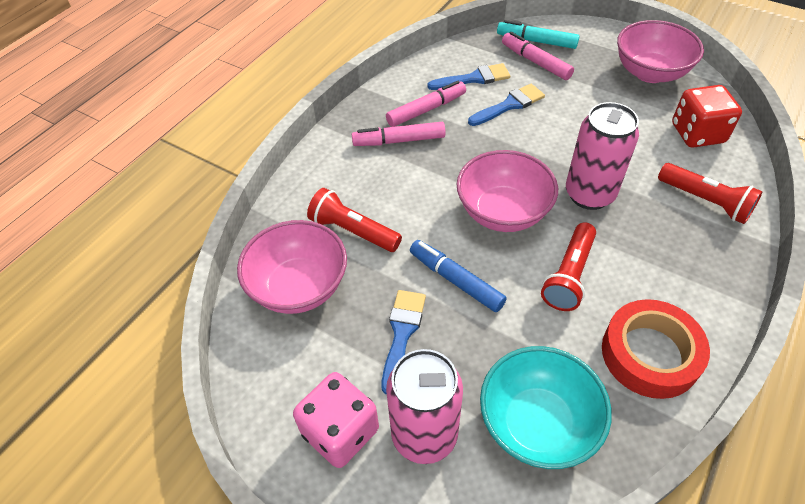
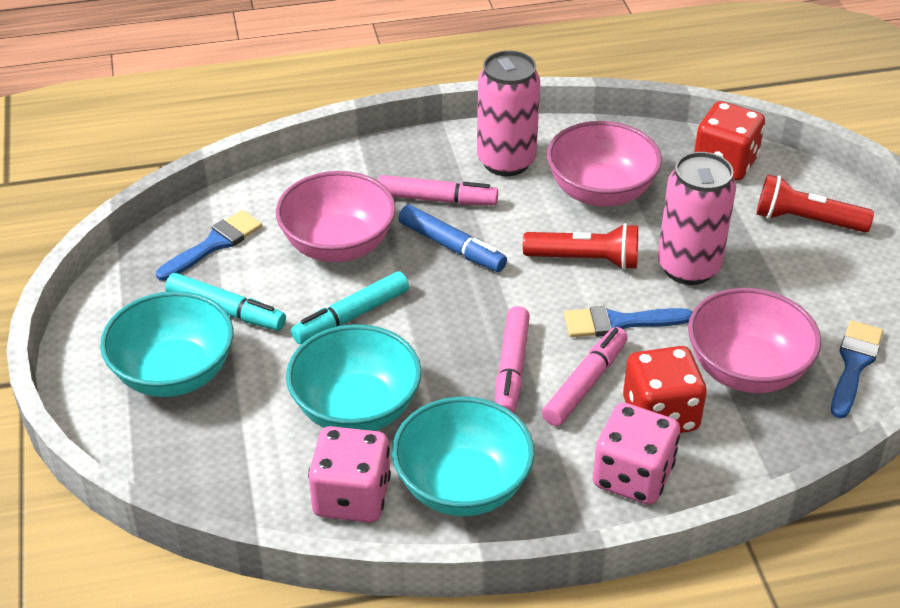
pink dice: 1 -> 2
red dice: 1 -> 2
red flashlight: 3 -> 2
red tape: 1 -> 0
turquoise bowl: 1 -> 3
turquoise marker: 1 -> 2

